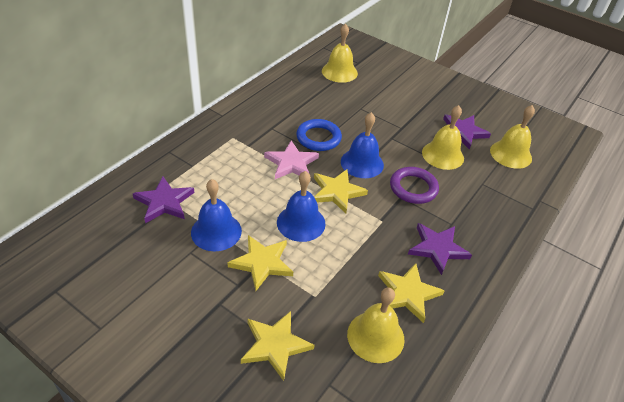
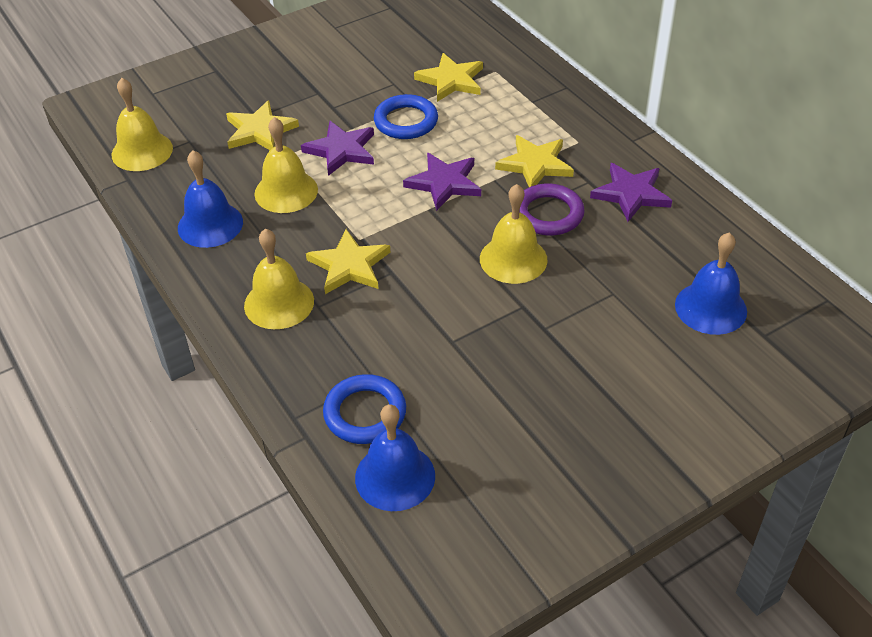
blue ring: 1 -> 2
pink star: 1 -> 0

